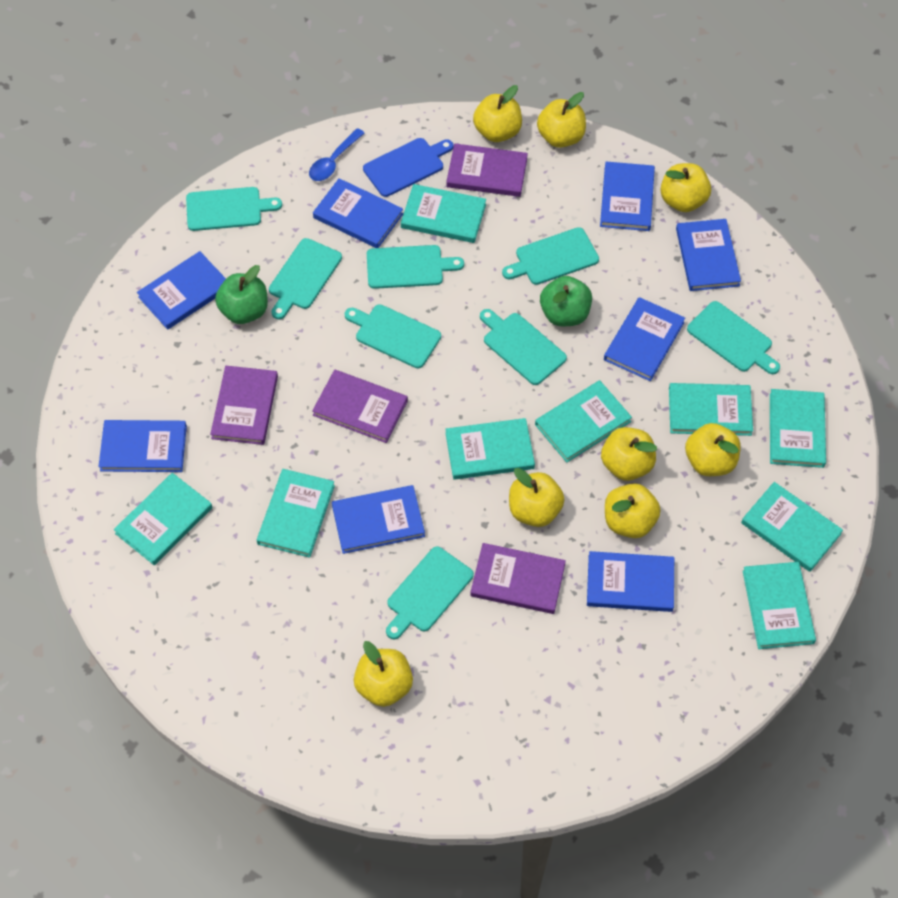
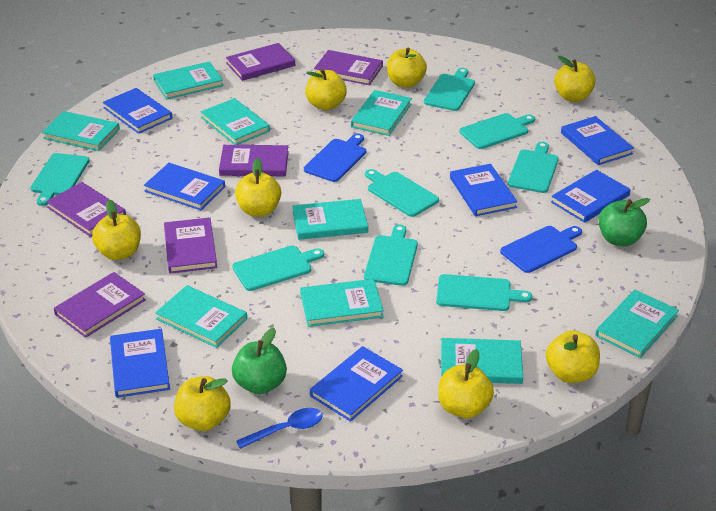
blue book: 8 -> 7
blue cutting board: 1 -> 2
purple book: 4 -> 6

